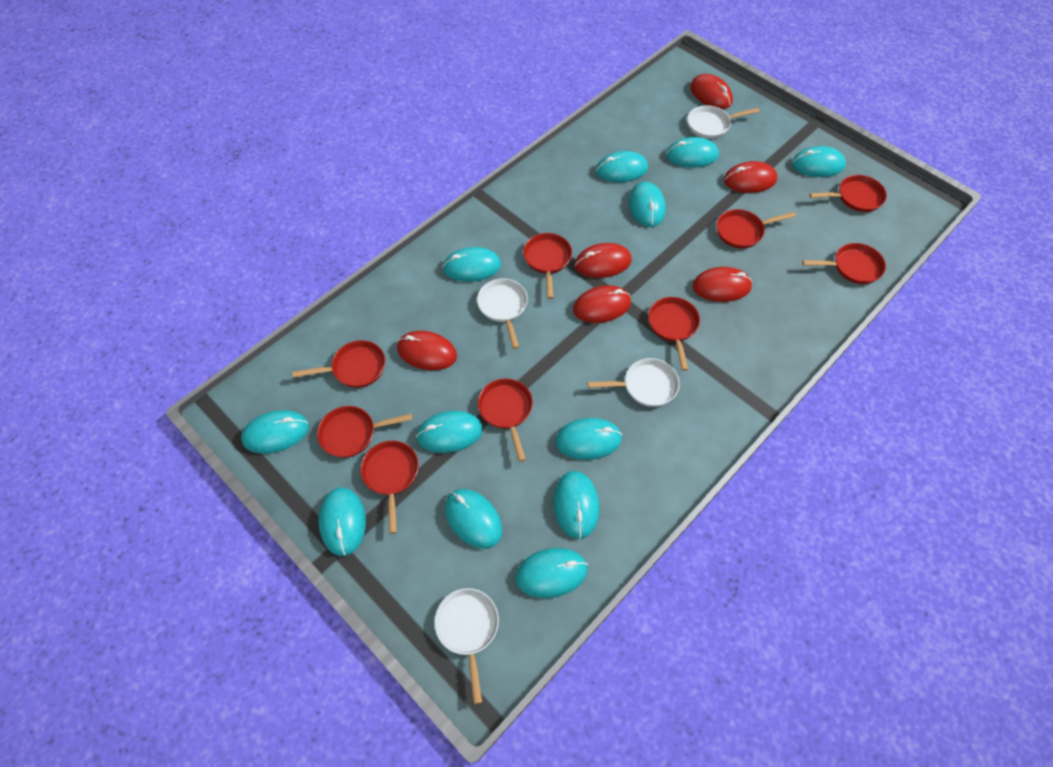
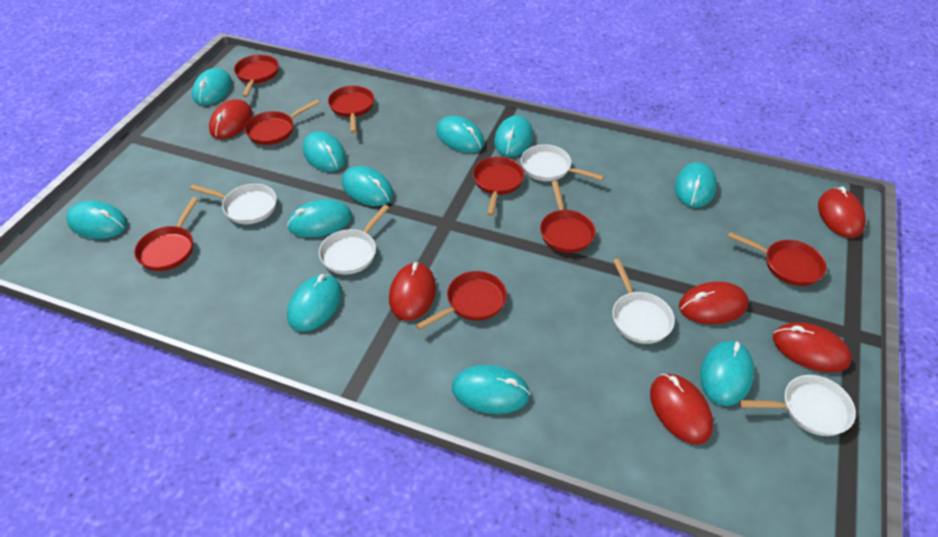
red pan: 9 -> 8
turquoise mouse: 12 -> 11
white pan: 4 -> 5

